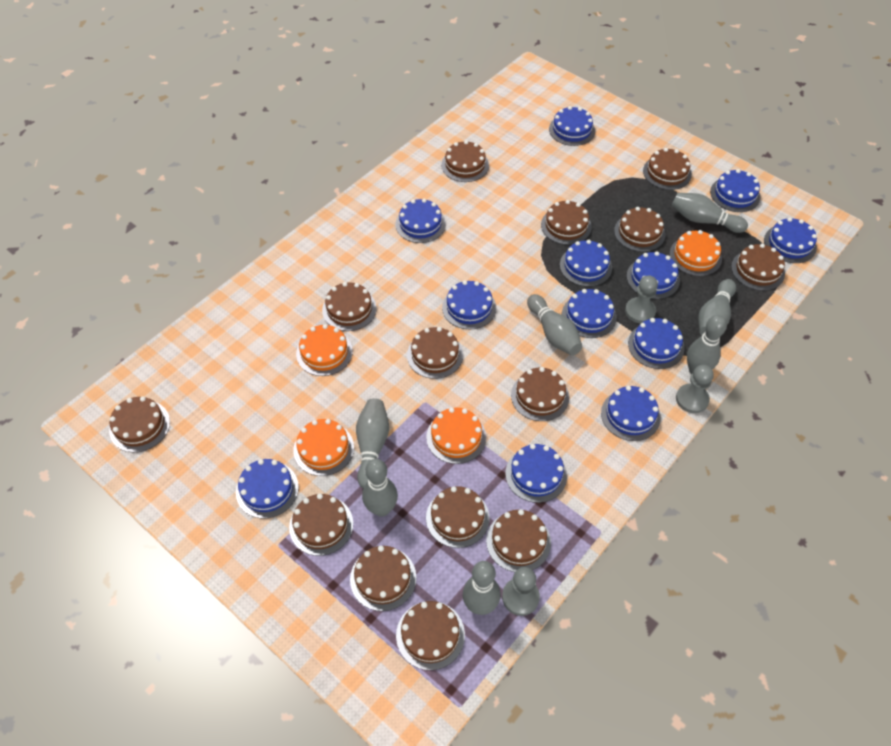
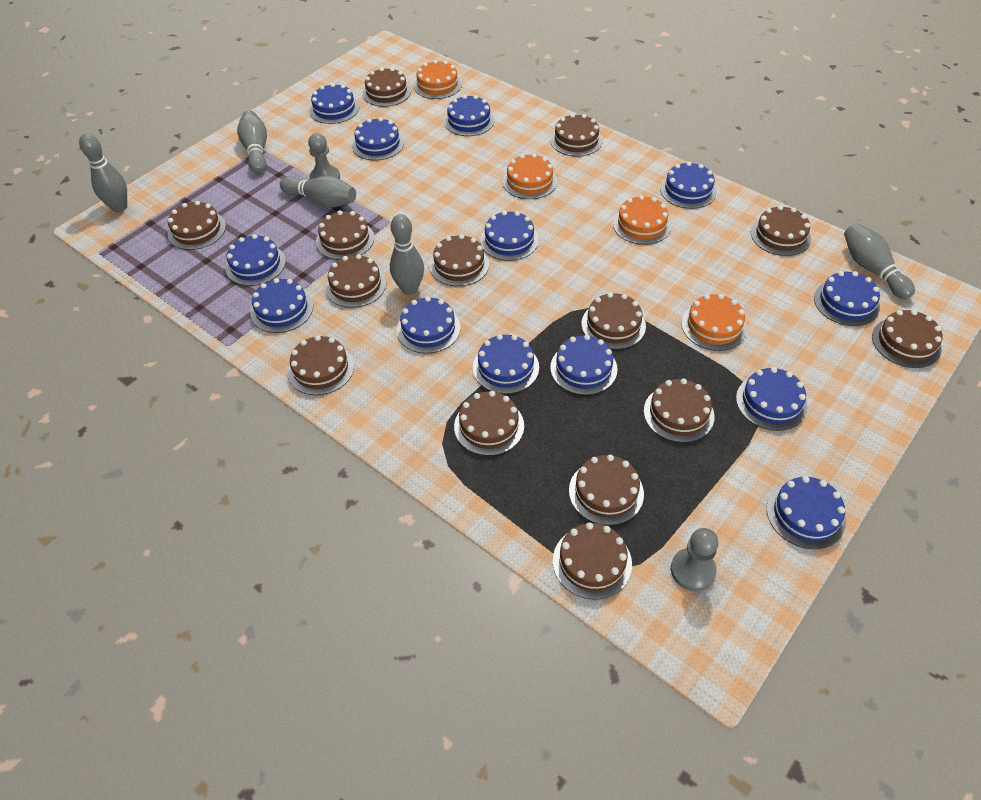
blue cake: 12 -> 13
grey bowling pin: 7 -> 5
grey pawn: 3 -> 2

